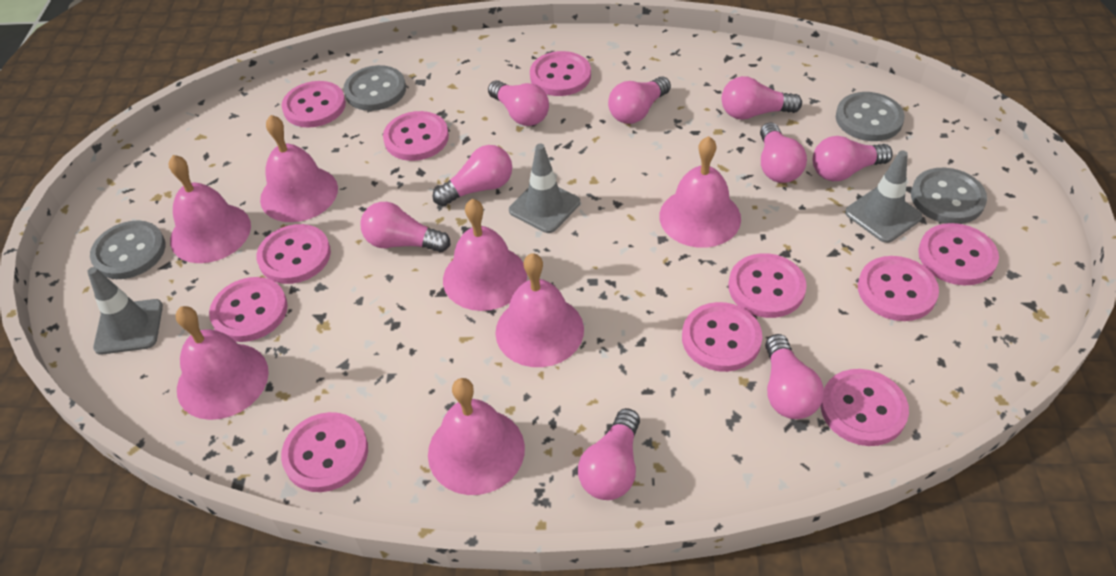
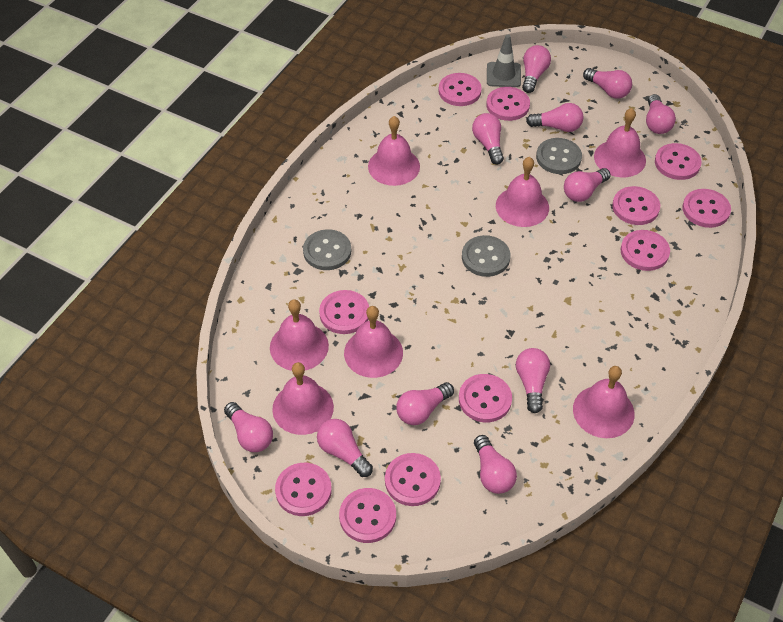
grey button: 4 -> 3
grey traffic cone: 3 -> 1
pink light bulb: 9 -> 11

